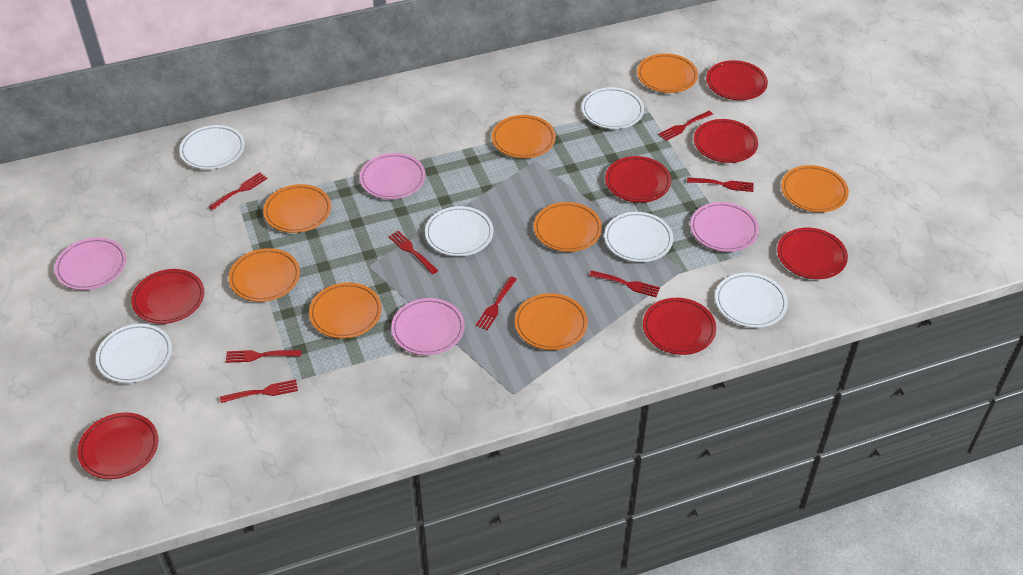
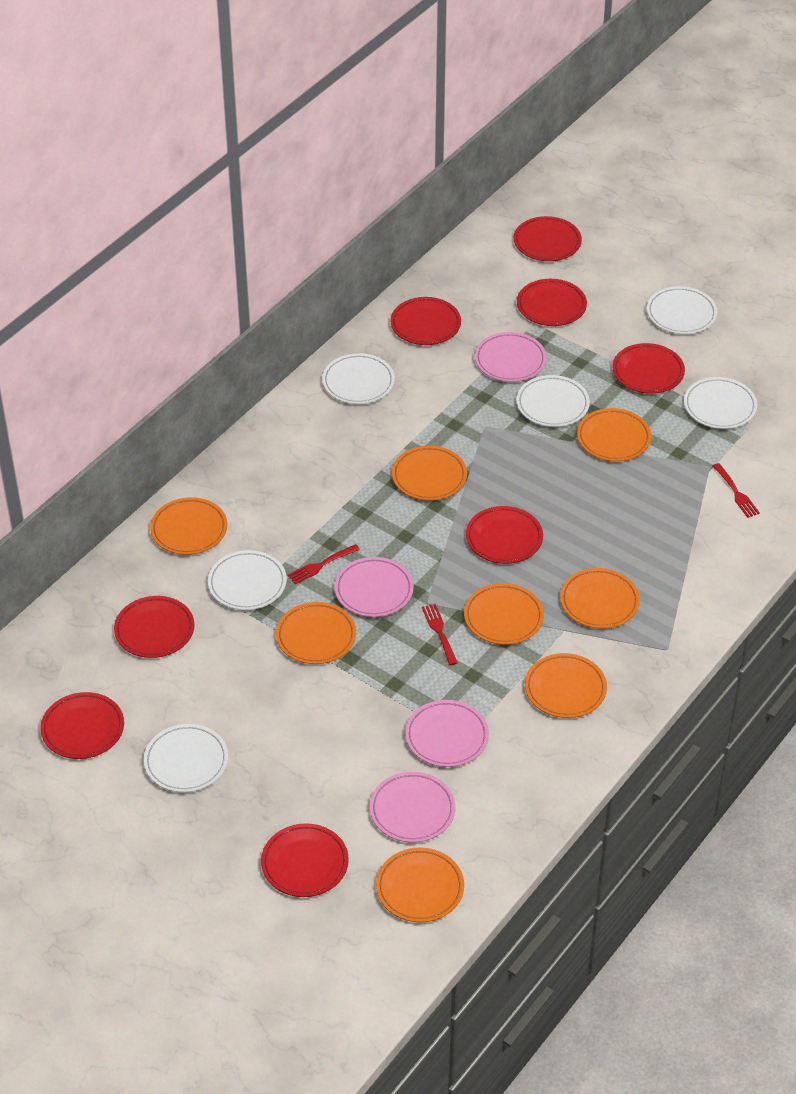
red fork: 8 -> 3
red plate: 7 -> 8

